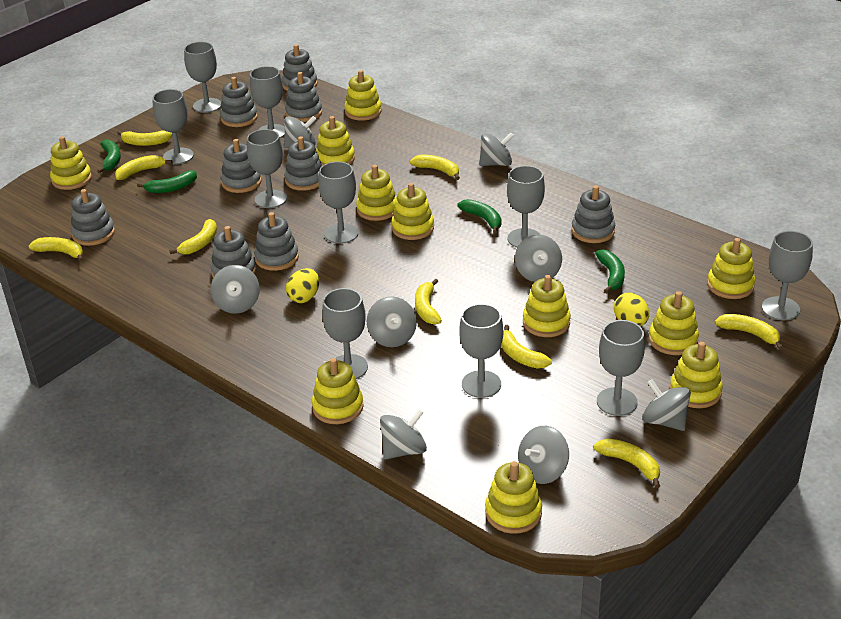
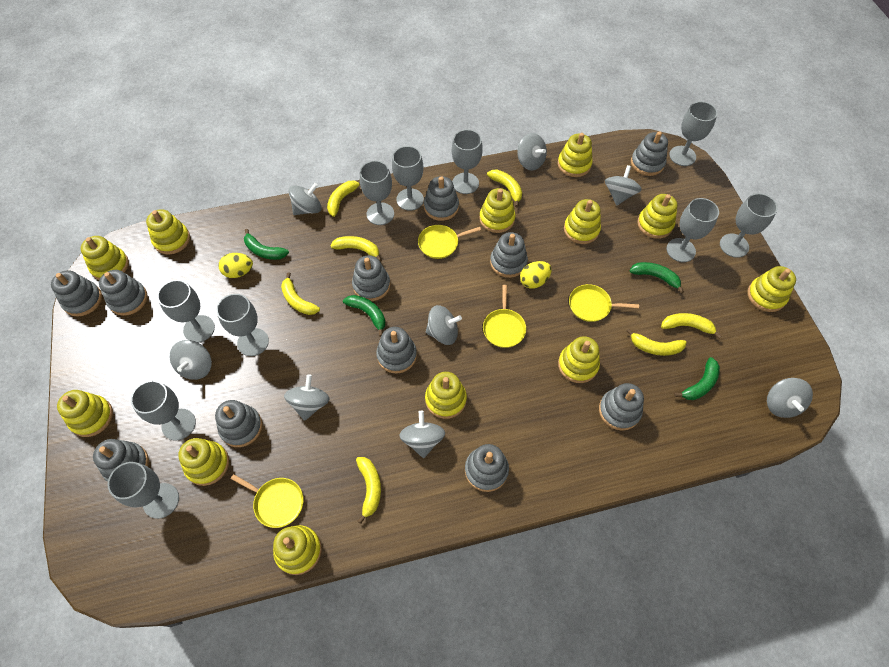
grey stacking toy: 9 -> 11
yellow banana: 9 -> 7
yellow pan: 0 -> 4
yellow stacking toy: 11 -> 12

